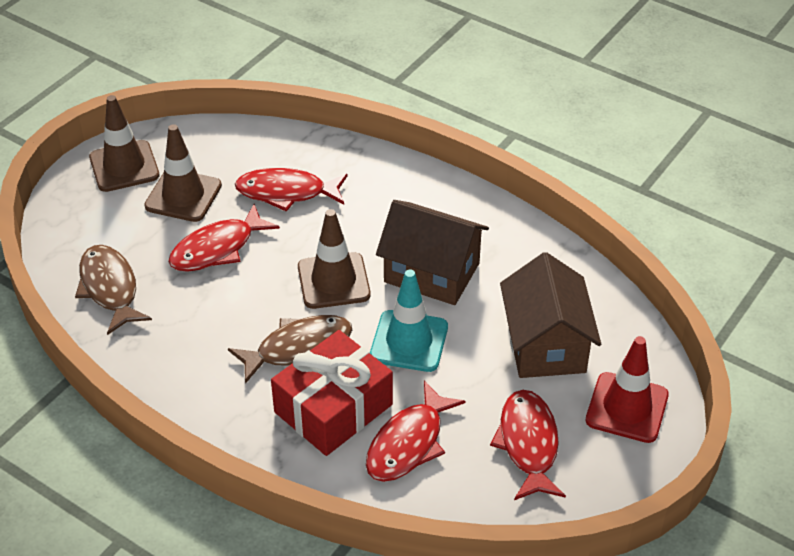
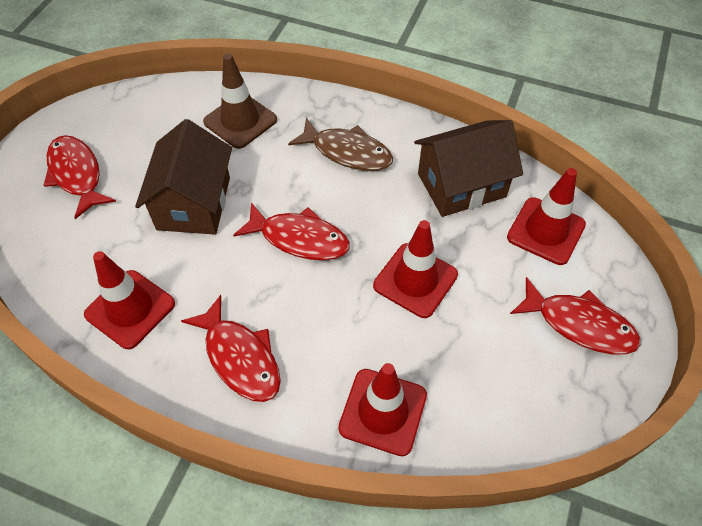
brown fish: 2 -> 1
brown traffic cone: 3 -> 1
red gift: 1 -> 0
red traffic cone: 1 -> 4
turquoise traffic cone: 1 -> 0

